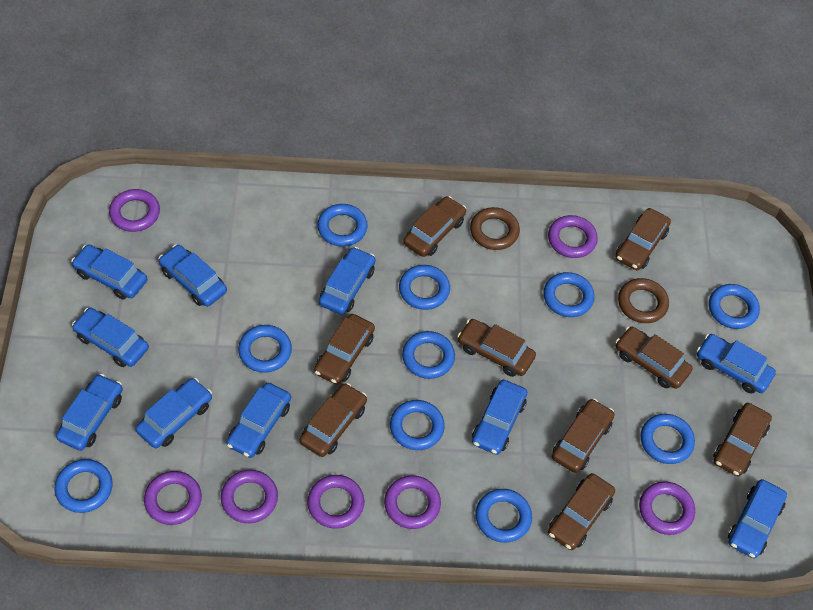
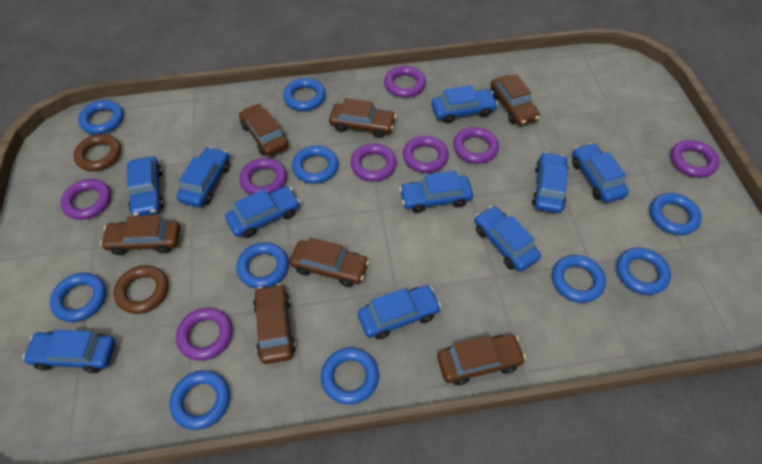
brown car: 9 -> 7
purple ring: 7 -> 8

